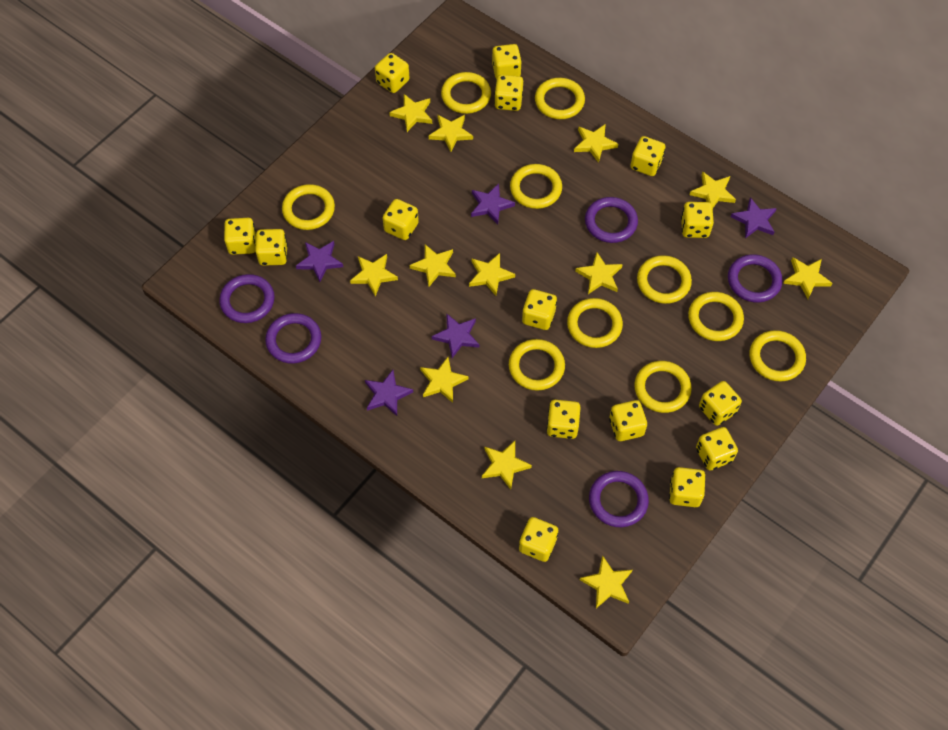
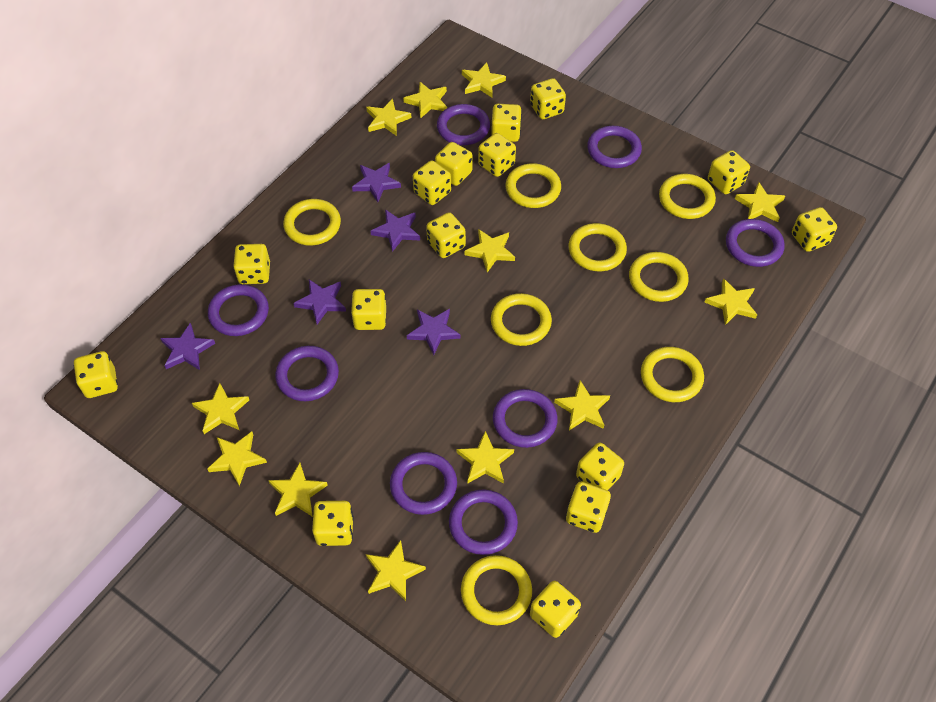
purple ring: 5 -> 8
yellow ring: 10 -> 8

